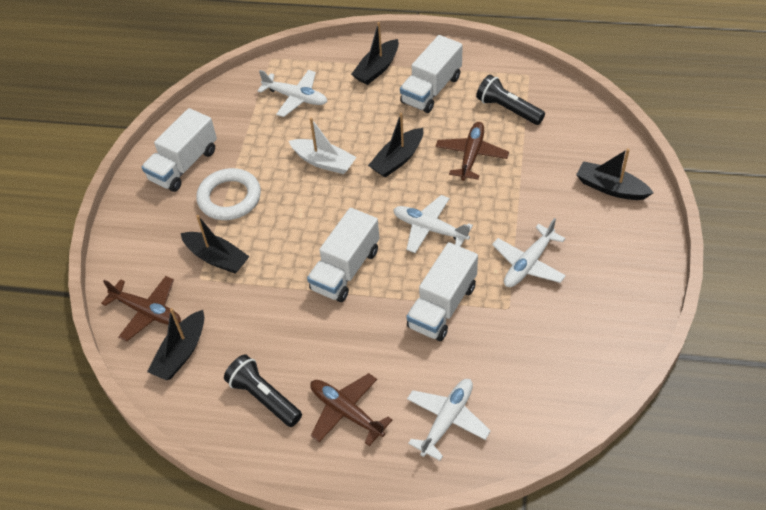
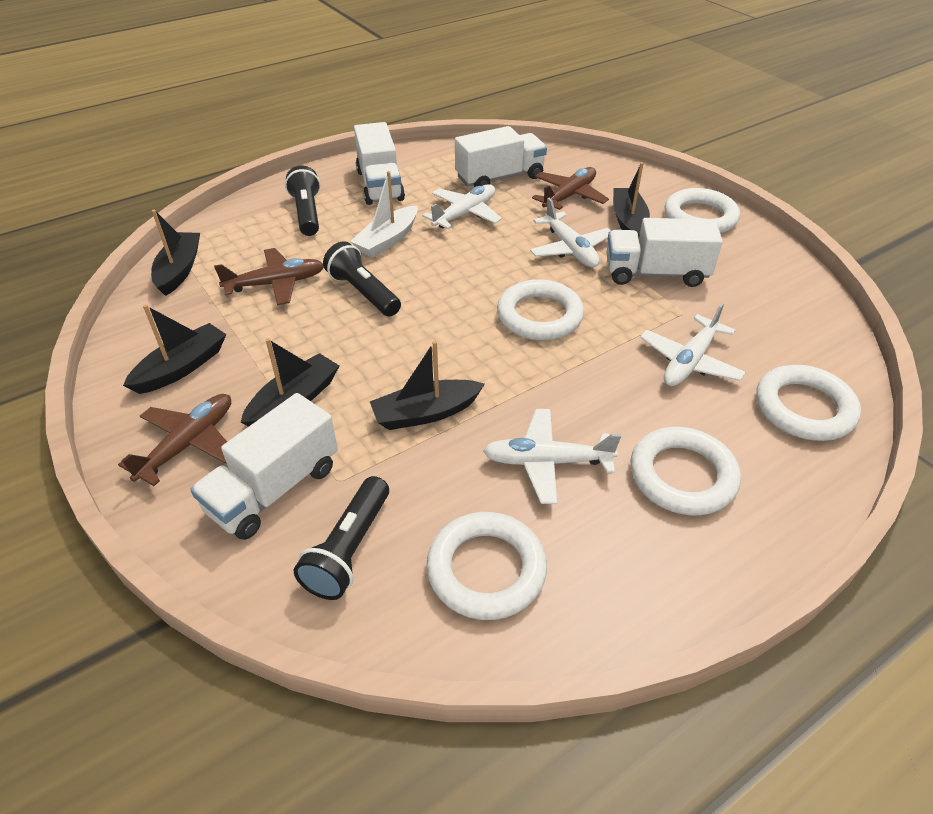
black flashlight: 2 -> 3
white ring: 1 -> 5

